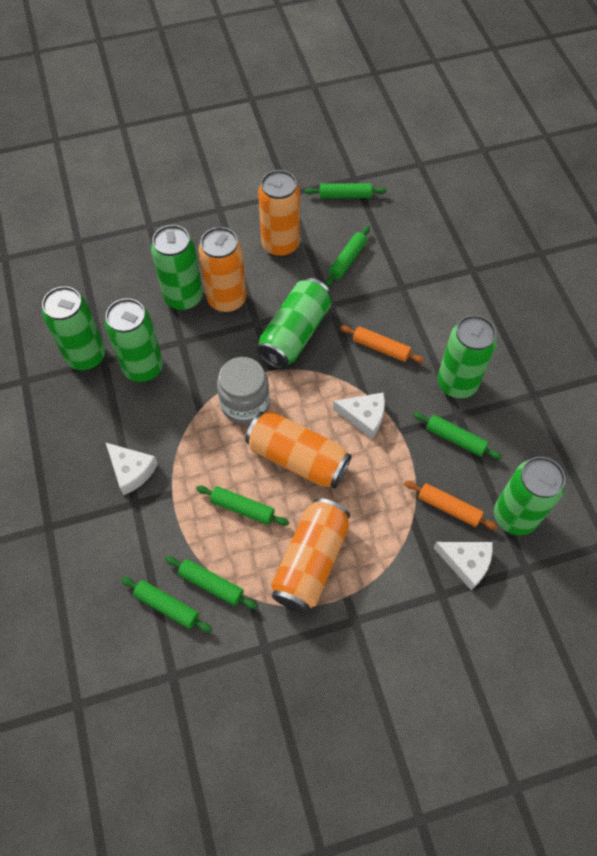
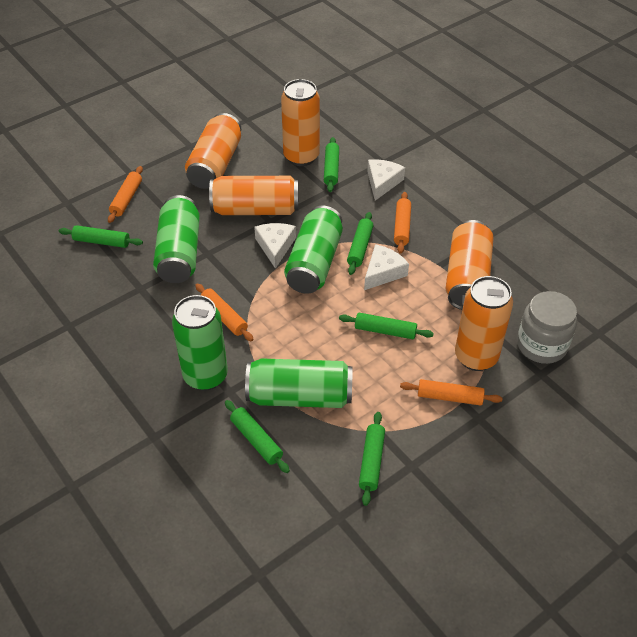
green can: 6 -> 4
orange can: 4 -> 5
orange rolling pin: 2 -> 4

